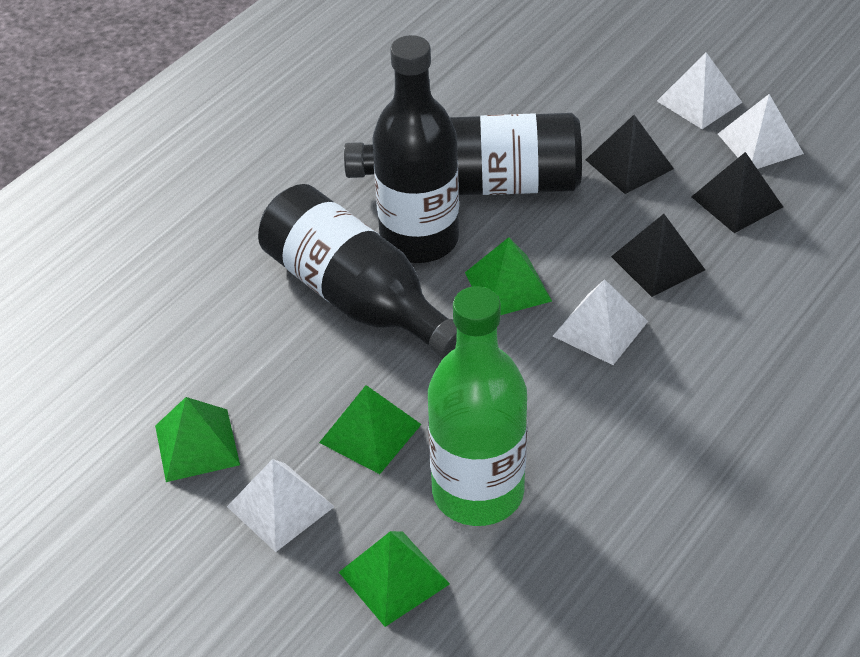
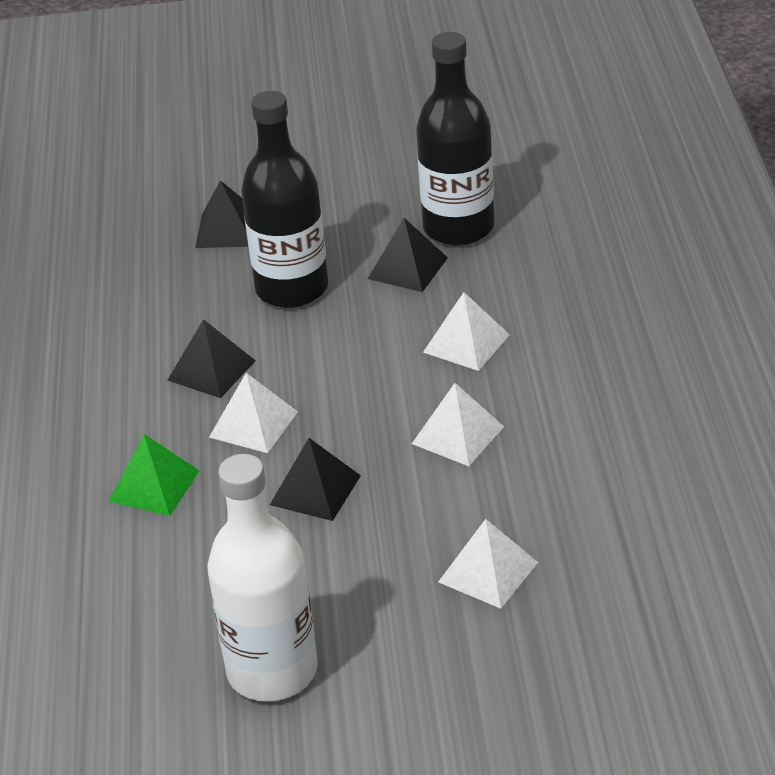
black bottle: 3 -> 2
black pyramid: 3 -> 4
green bottle: 1 -> 0
green pyramid: 4 -> 1
white bottle: 0 -> 1

